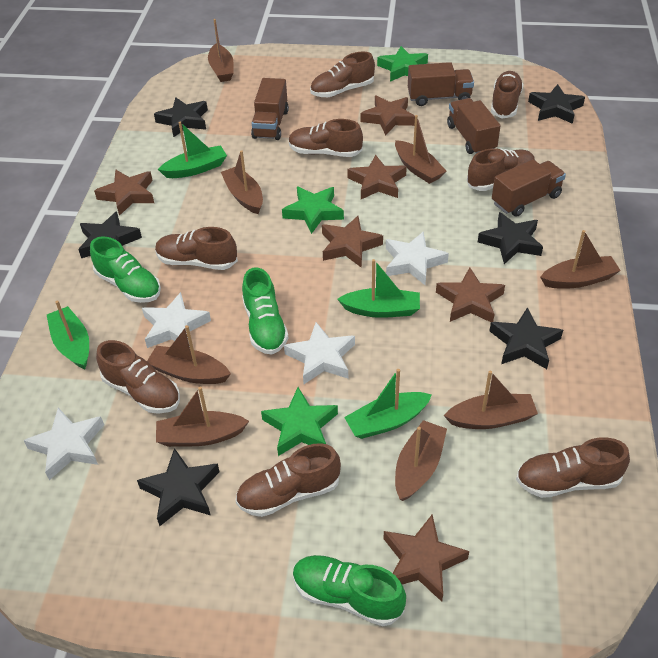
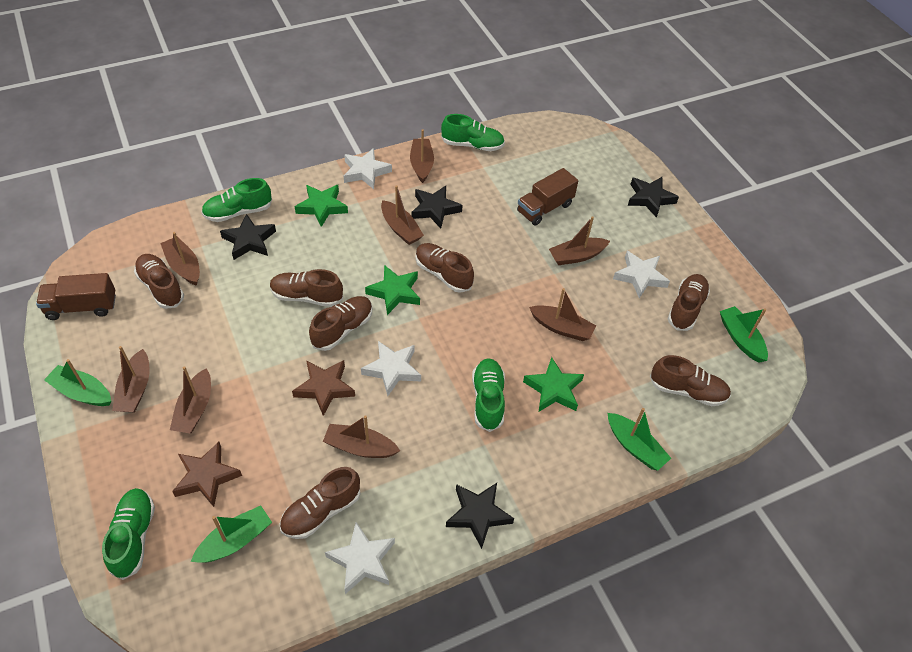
black star: 6 -> 4
brown shoe: 8 -> 7
brown star: 6 -> 2
brown truck: 4 -> 2
green shoe: 3 -> 4

